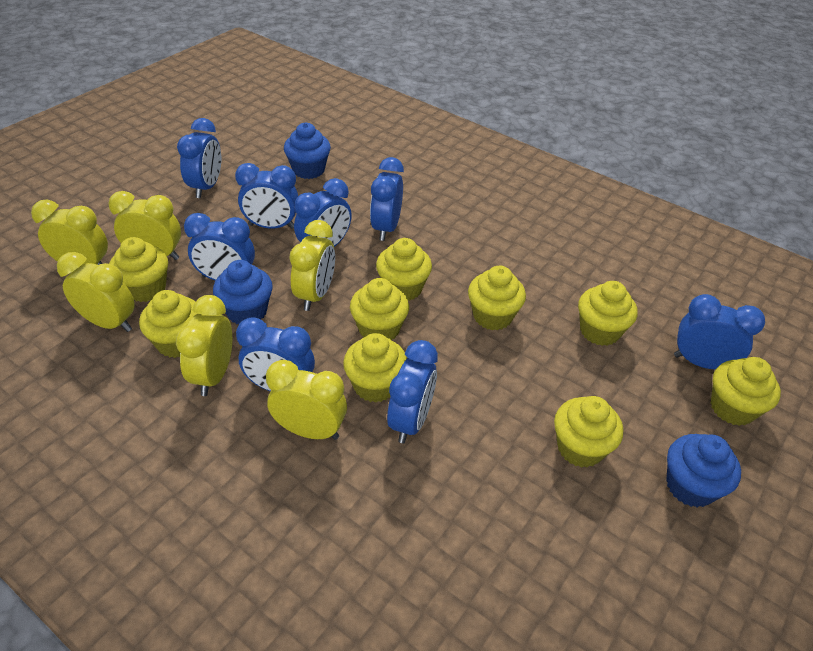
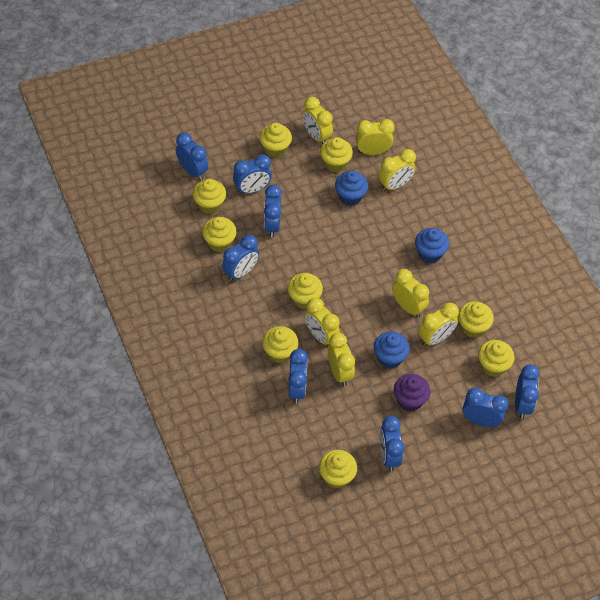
purple cupcake: 0 -> 1
yellow clock: 6 -> 7

